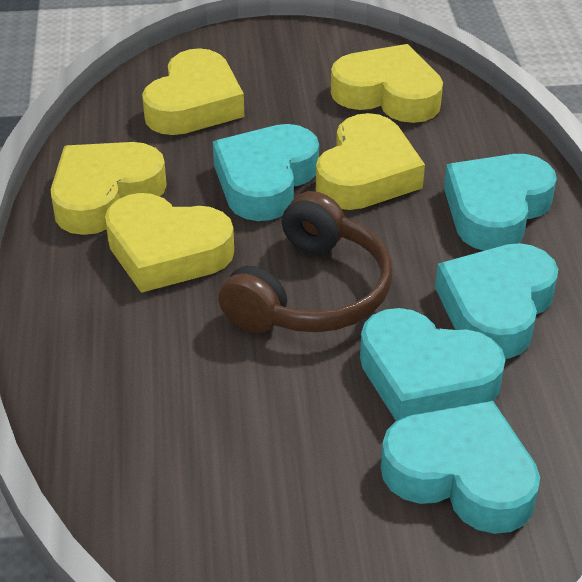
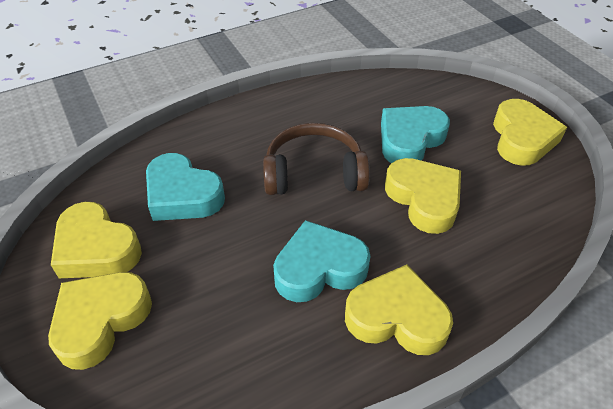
turquoise heart: 5 -> 3

